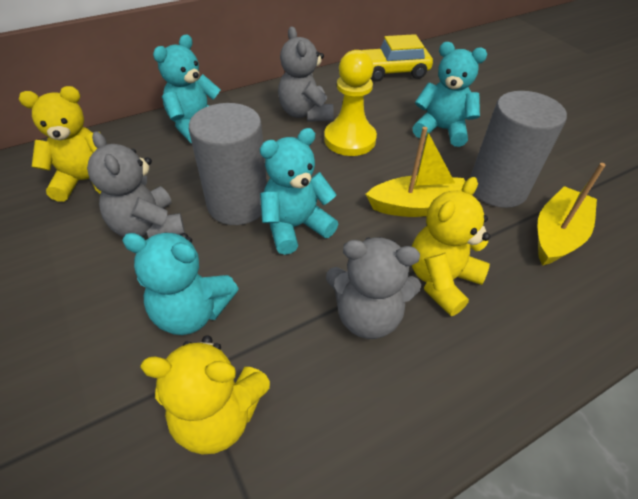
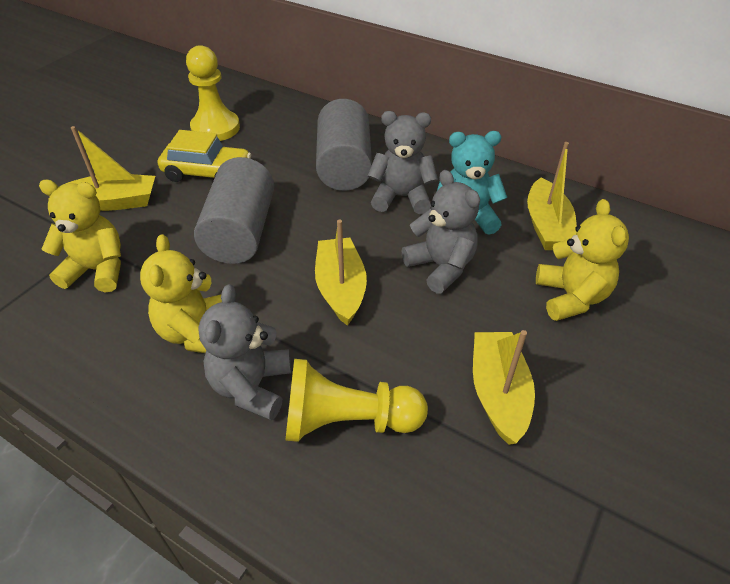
turquoise teddy bear: 4 -> 1
yellow boat: 2 -> 4
yellow pawn: 1 -> 2

